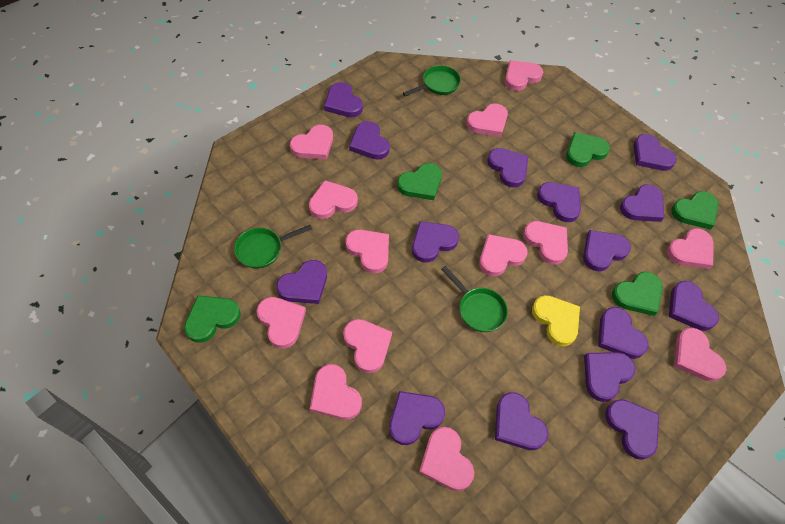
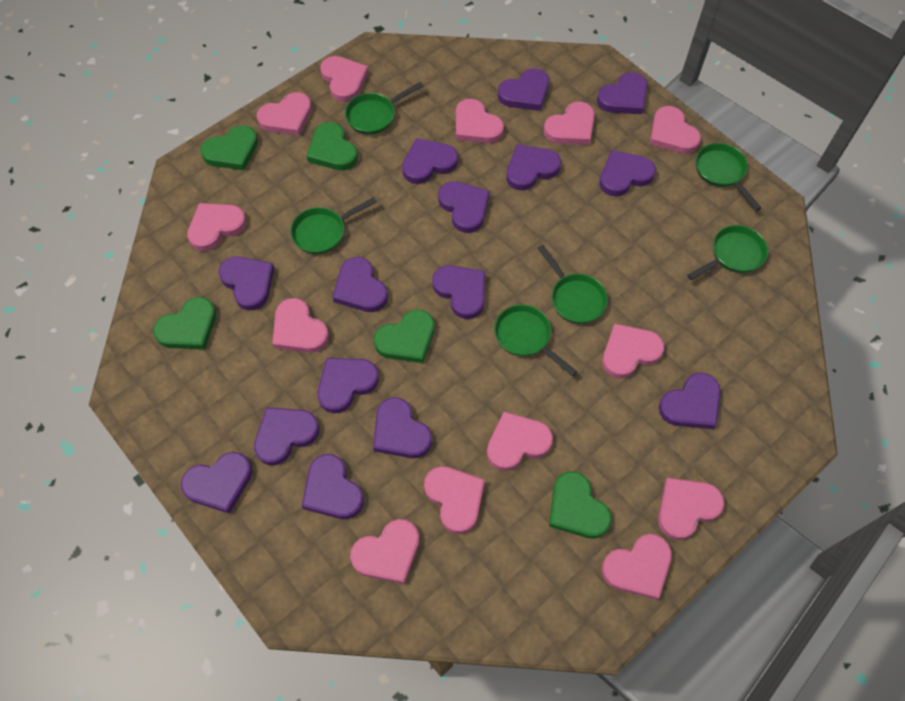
green pan: 3 -> 6
yellow heart: 1 -> 0

